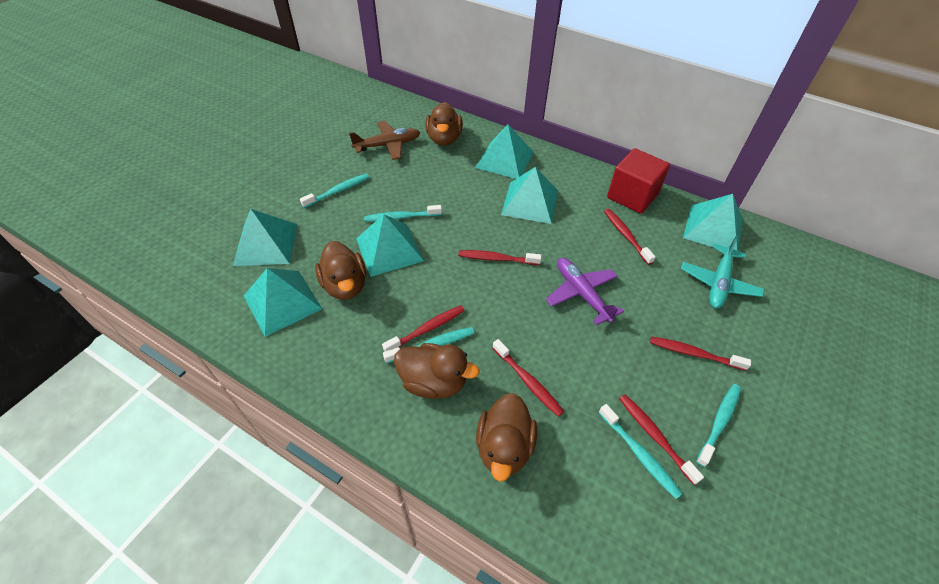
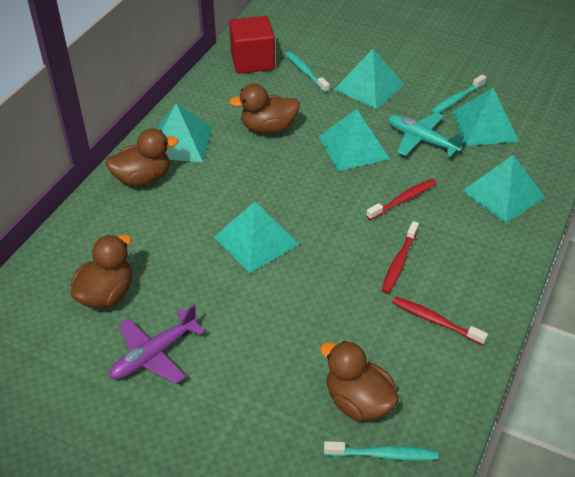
brown plane: 1 -> 0
red toothbrush: 6 -> 3
turquoise toothbrush: 5 -> 3

